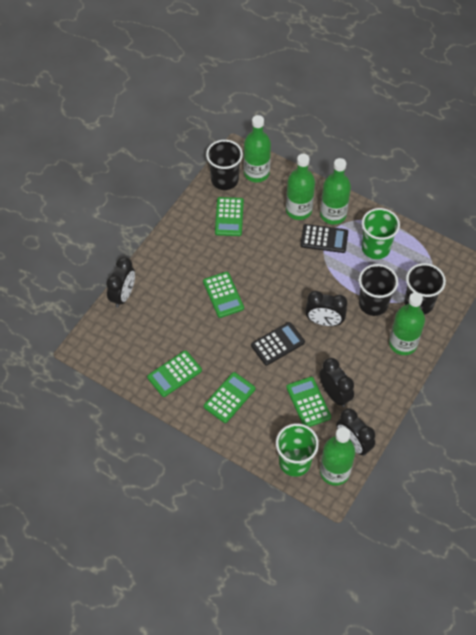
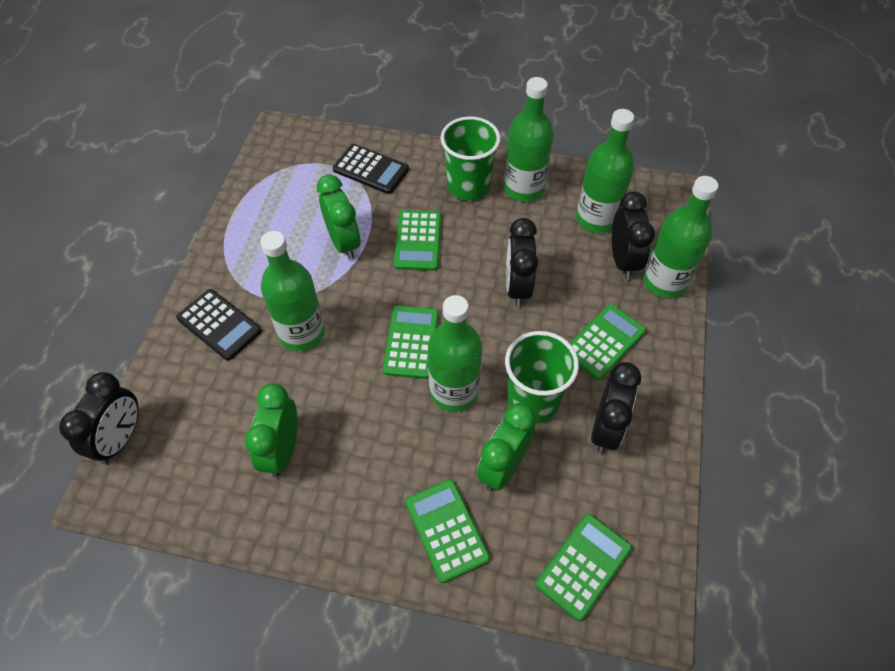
black cup: 3 -> 0
green clock: 0 -> 3

